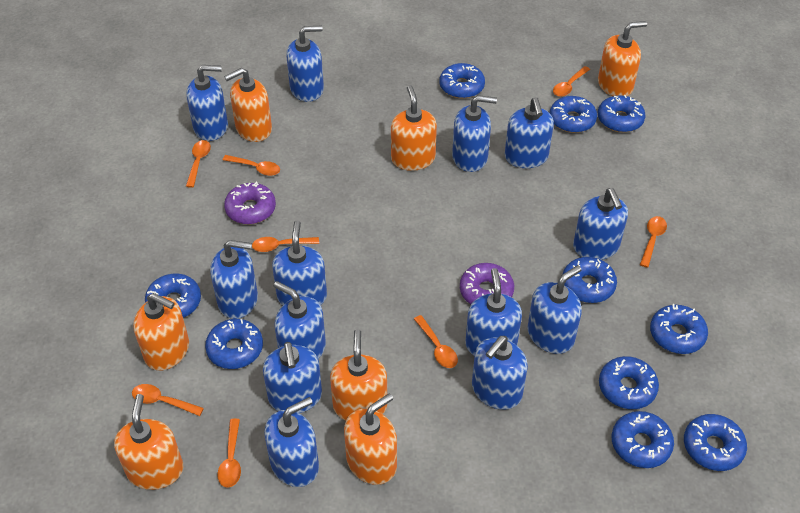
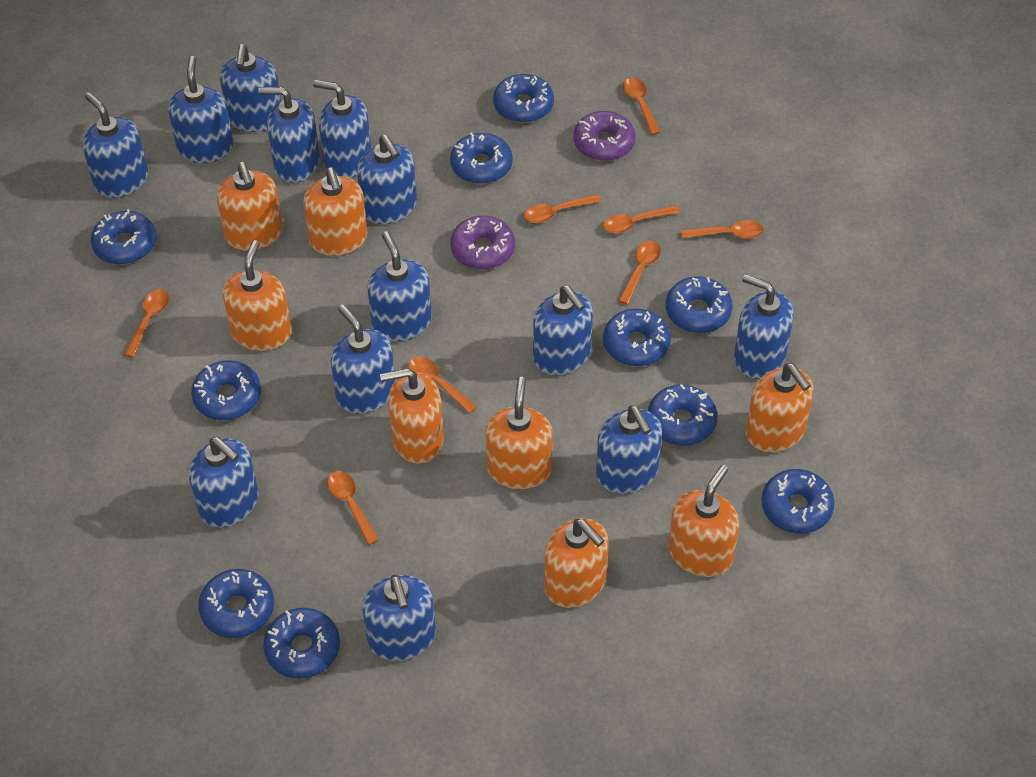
orange soap dispenser: 7 -> 8

